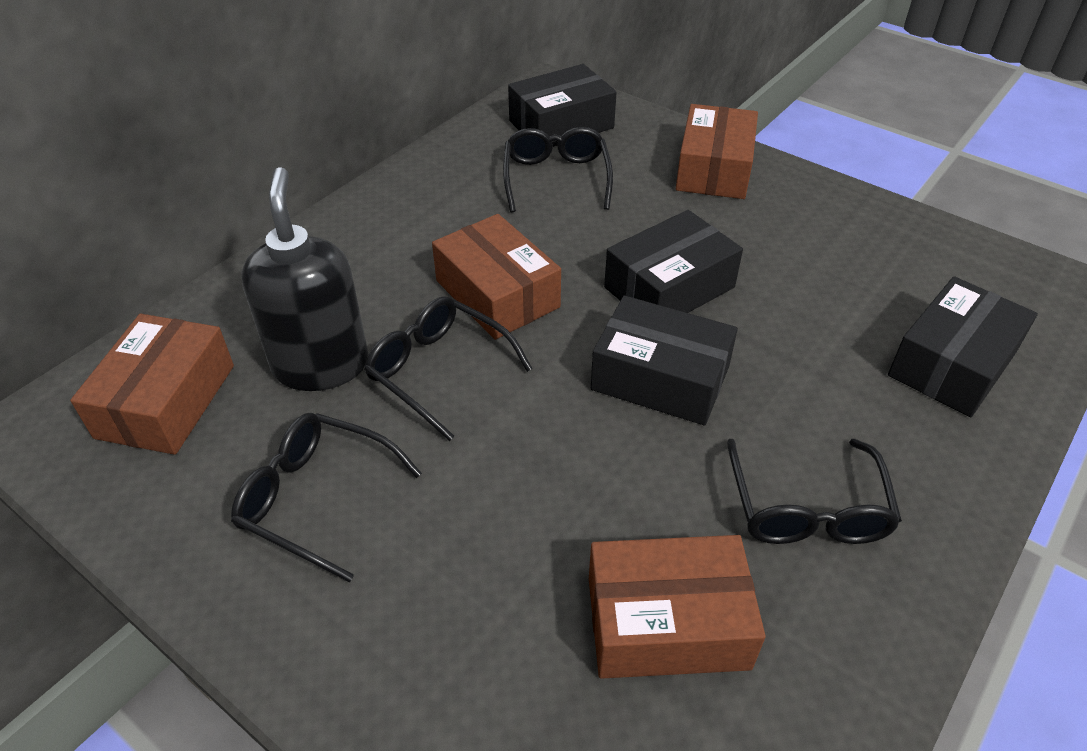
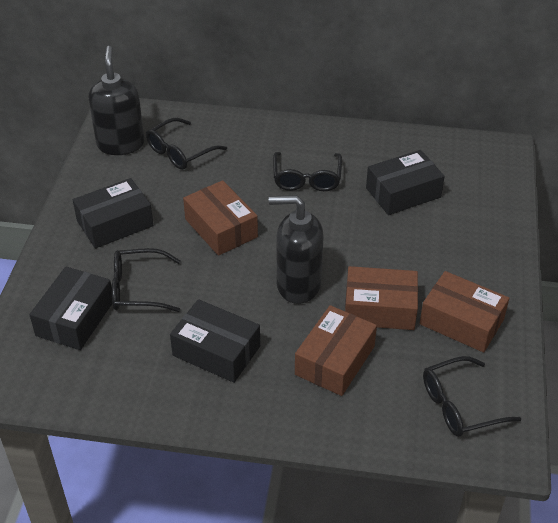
black soap dispenser: 1 -> 2

